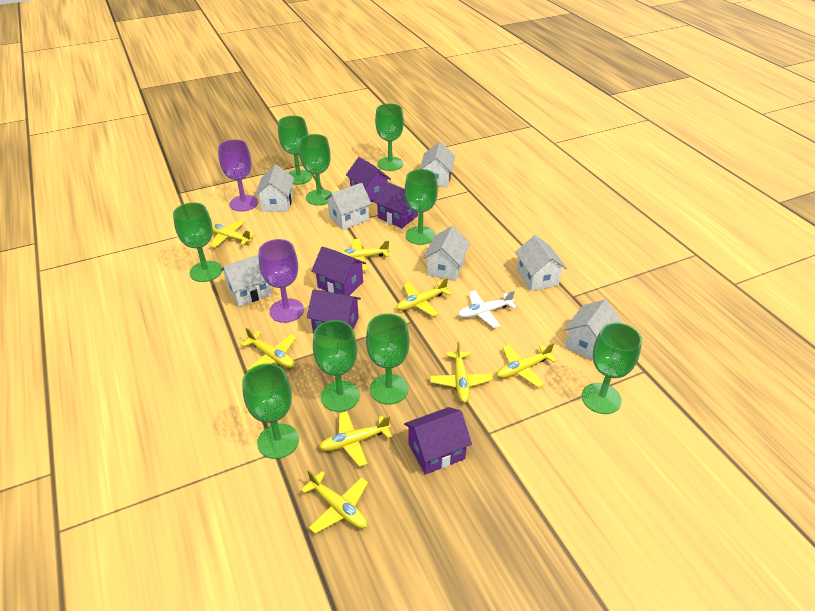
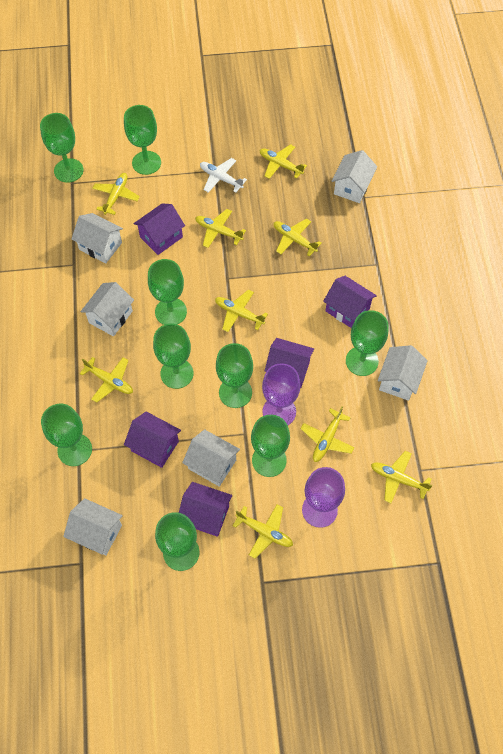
white house: 7 -> 6
yellow plane: 8 -> 9

